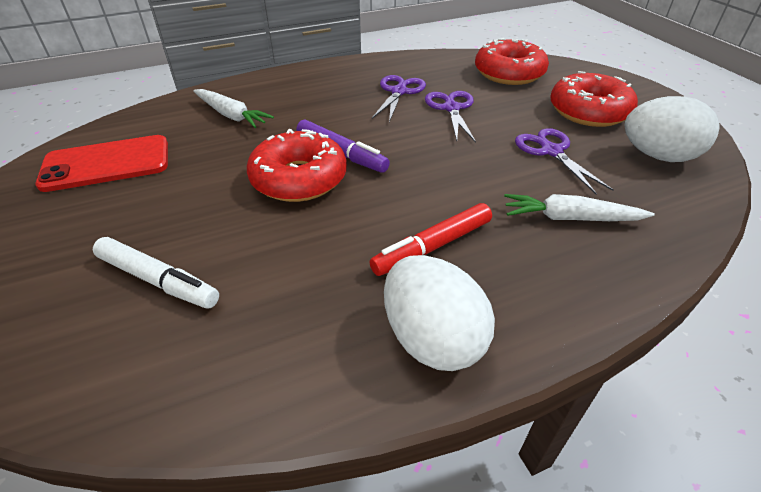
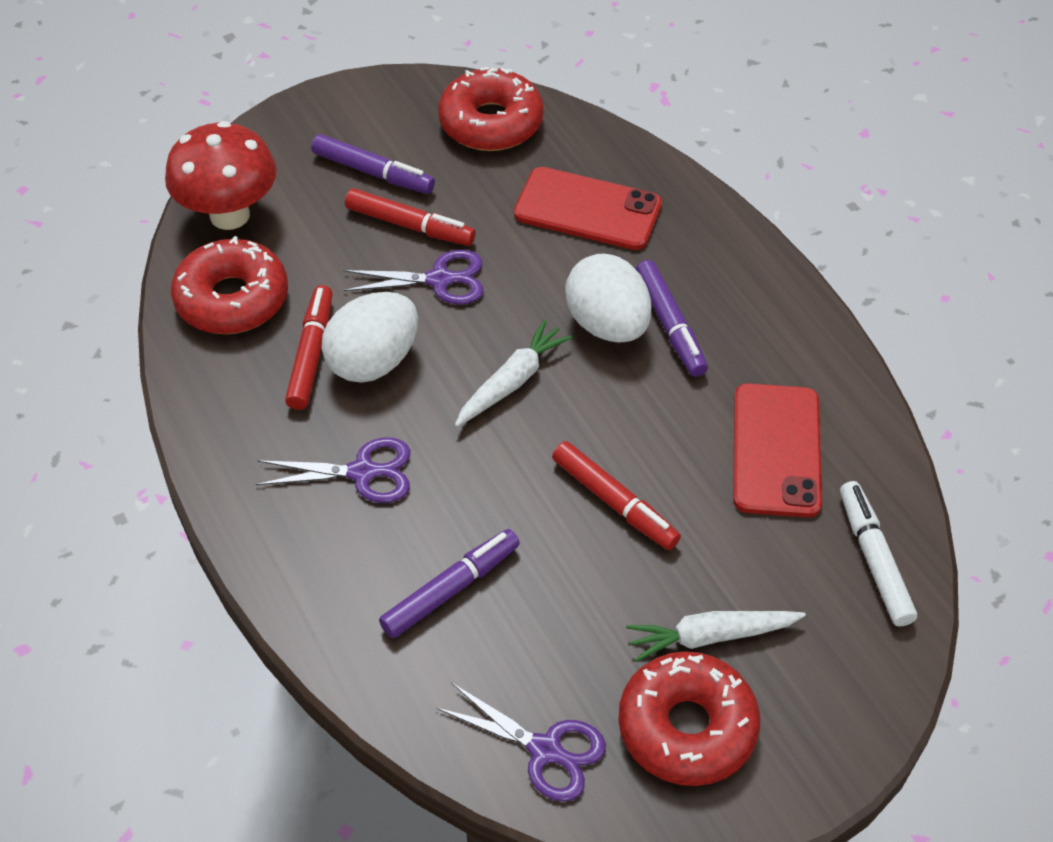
purple marker: 1 -> 3
red marker: 1 -> 3
red mushroom: 0 -> 1
red phone: 1 -> 2

